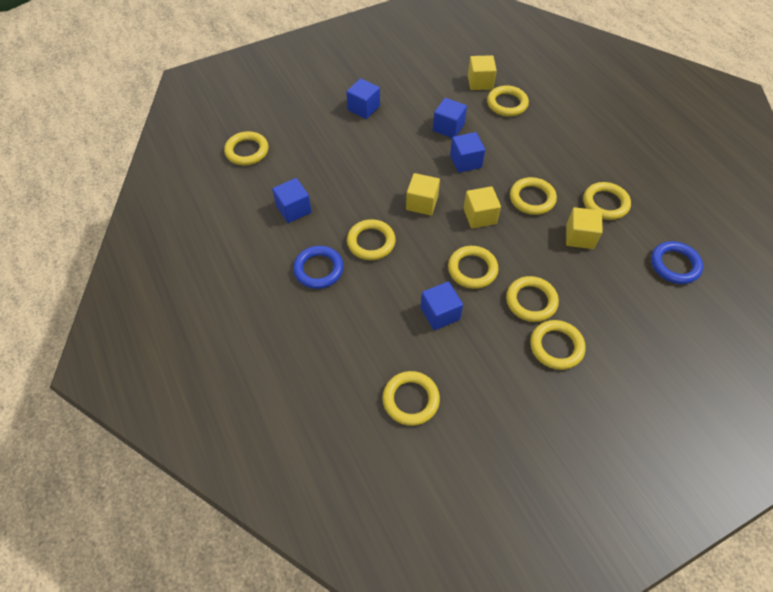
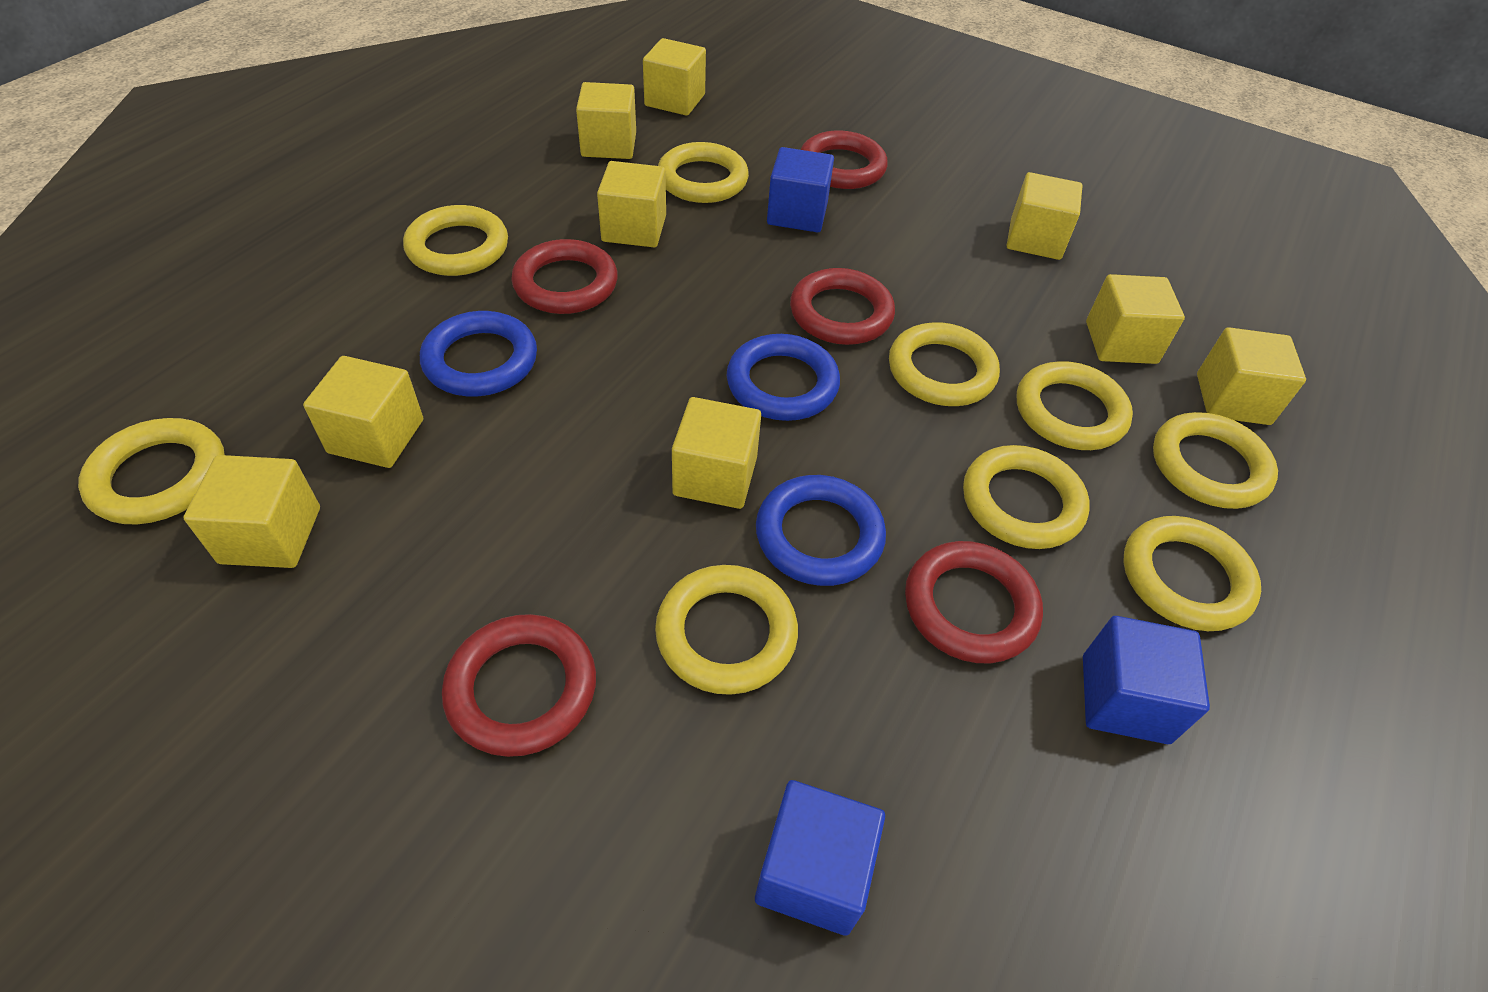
blue cube: 5 -> 3
blue ring: 2 -> 3
red ring: 0 -> 5
yellow cube: 4 -> 9

